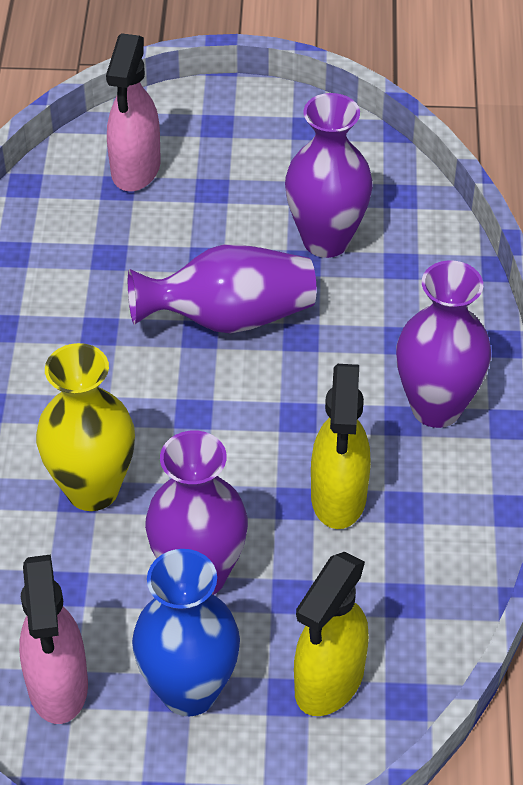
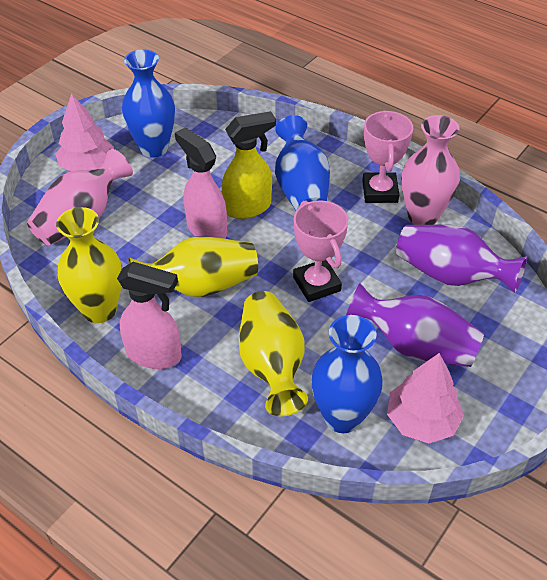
blue vase: 1 -> 3
pink tree: 0 -> 2
pink trophy: 0 -> 2
pink vase: 0 -> 2
purple vase: 4 -> 2
yellow spray bottle: 2 -> 1
yellow vase: 1 -> 3

